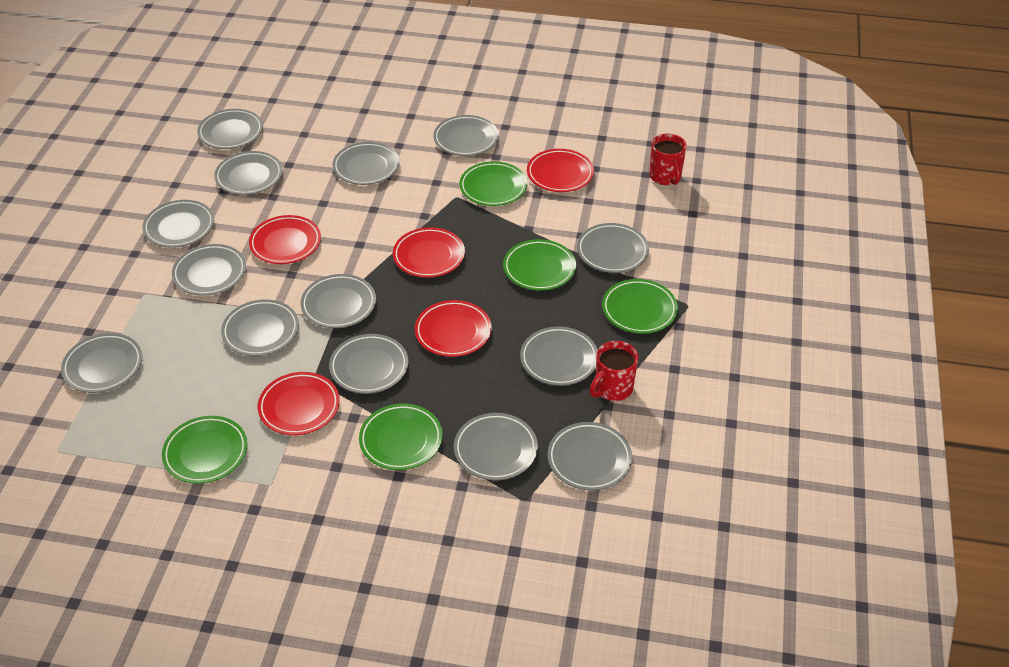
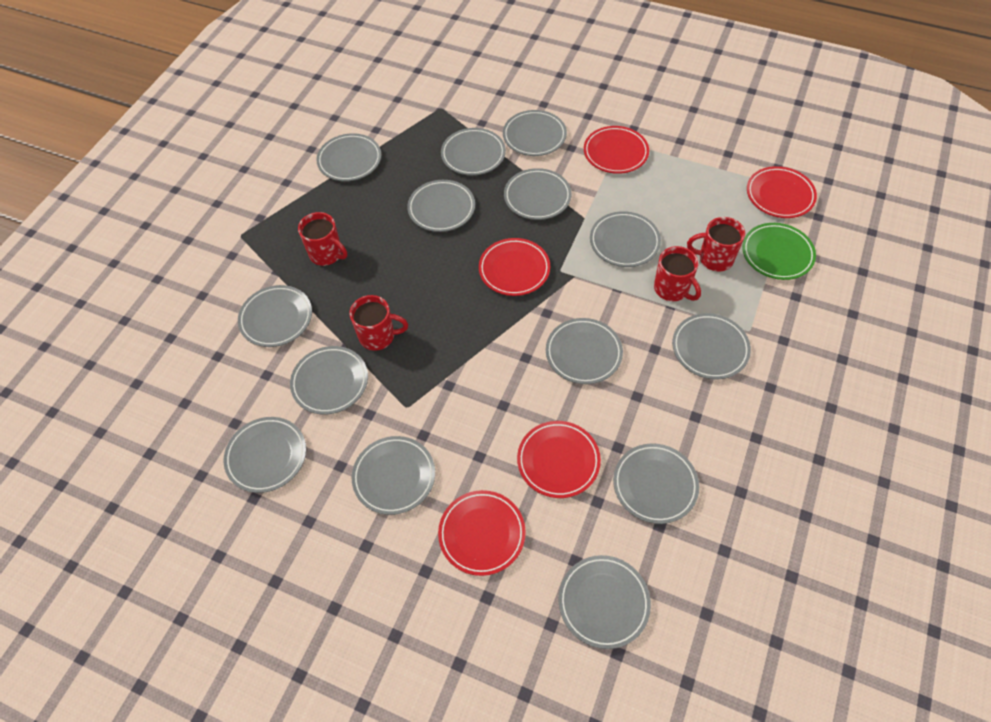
green plate: 5 -> 1
red mug: 2 -> 4

